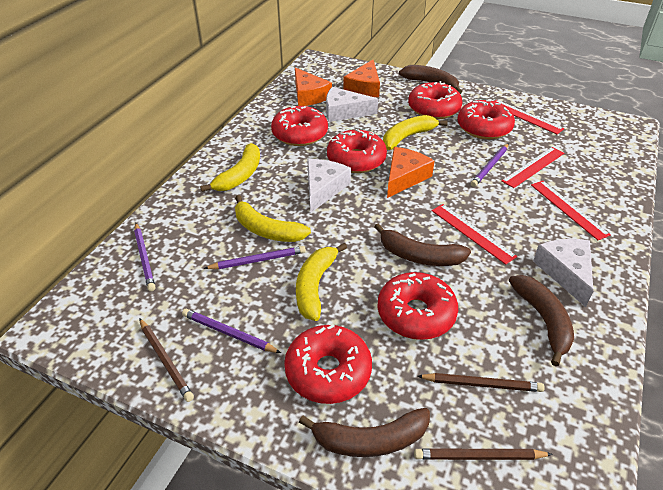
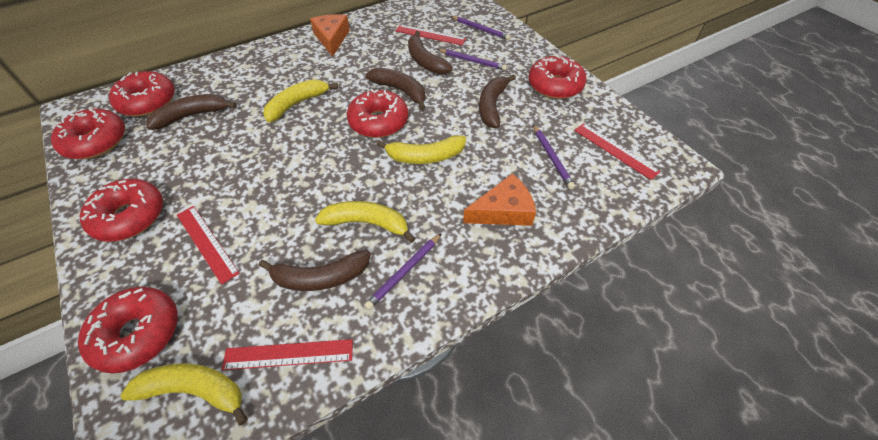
brown banana: 4 -> 5
brown pencil: 3 -> 0
orange cheese: 3 -> 2
white cheese: 3 -> 0

